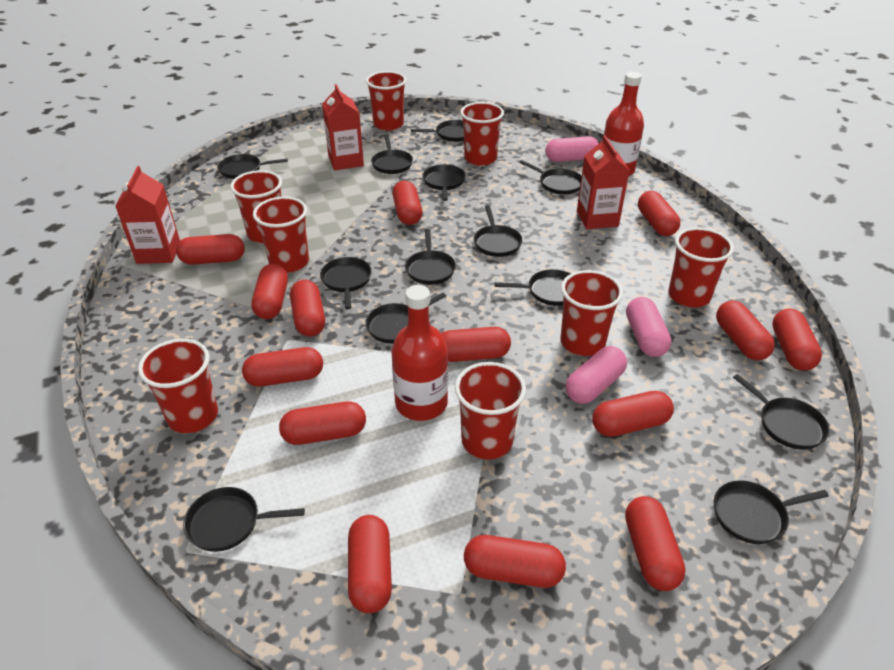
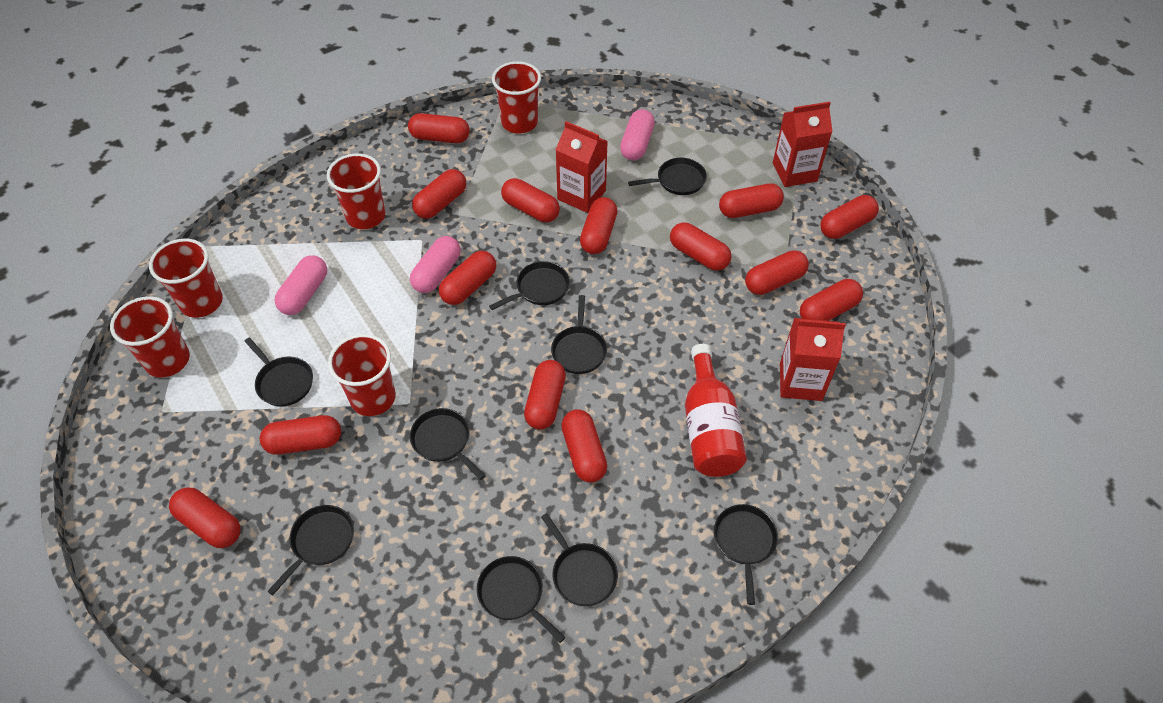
black pan: 13 -> 9
red bottle: 2 -> 1
red cup: 8 -> 5

